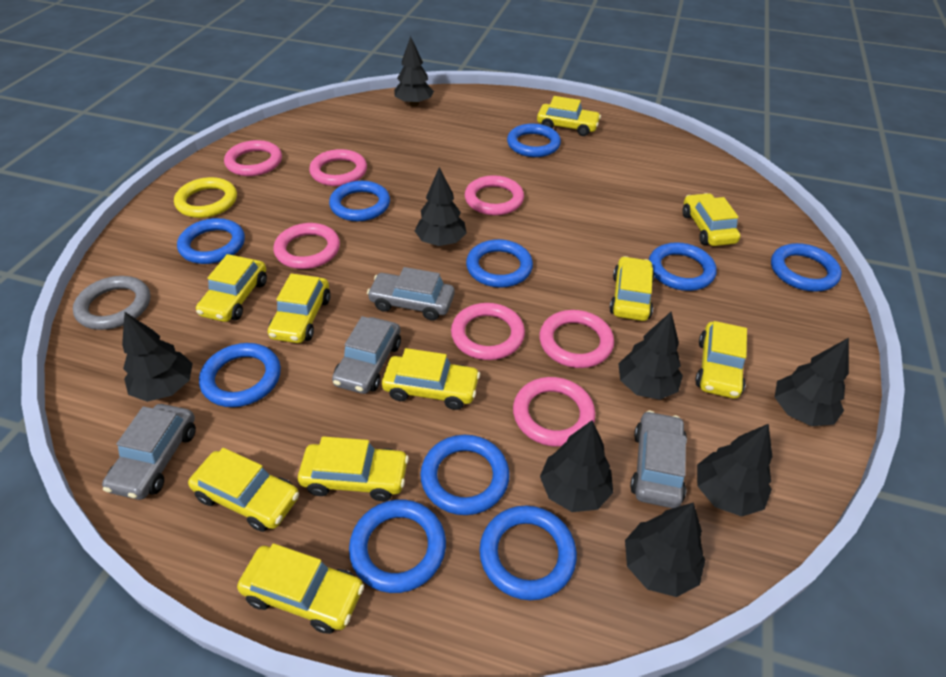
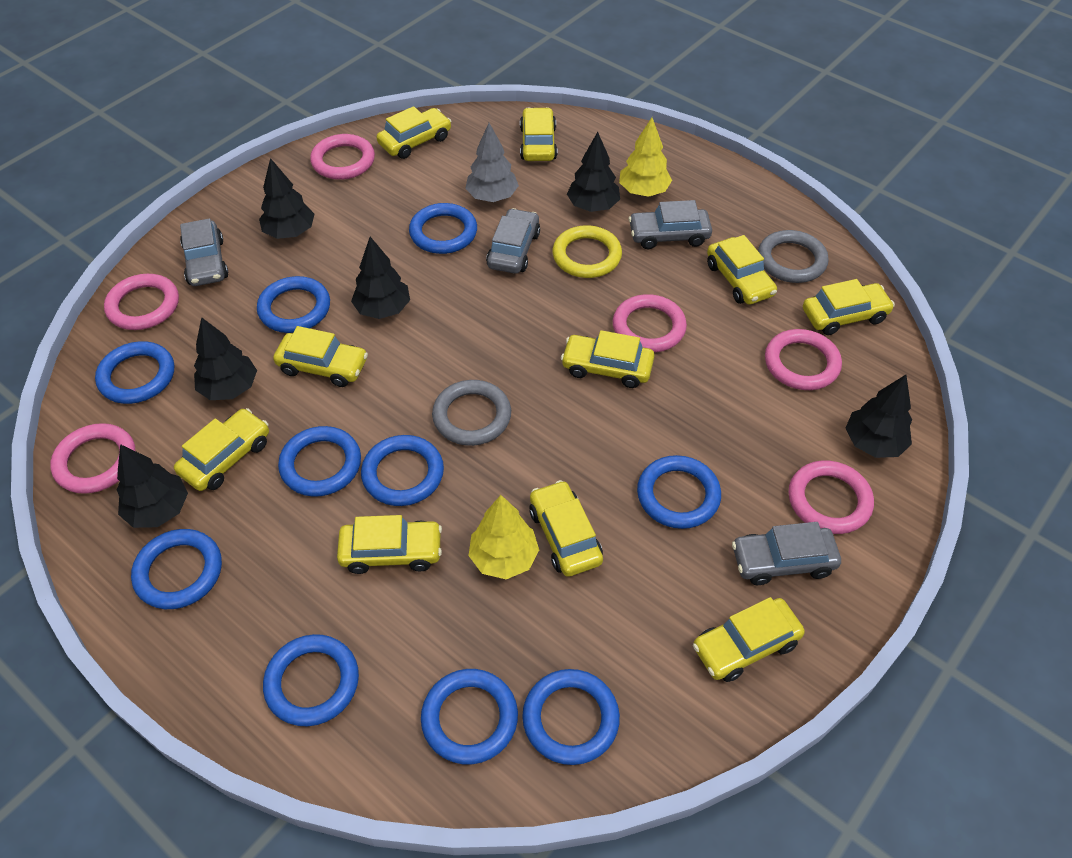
black tree: 8 -> 6
grey ring: 1 -> 2
grey tree: 0 -> 1
pink ring: 7 -> 6
yellow tree: 0 -> 2

